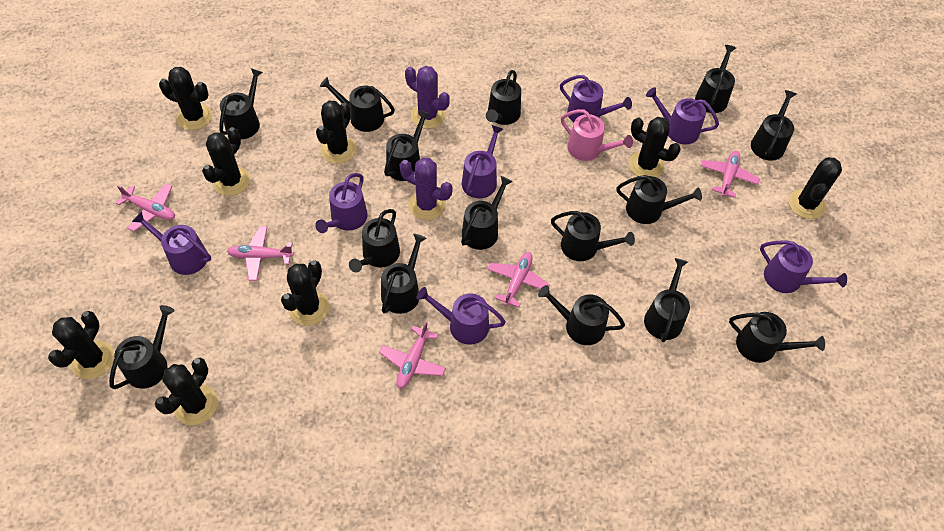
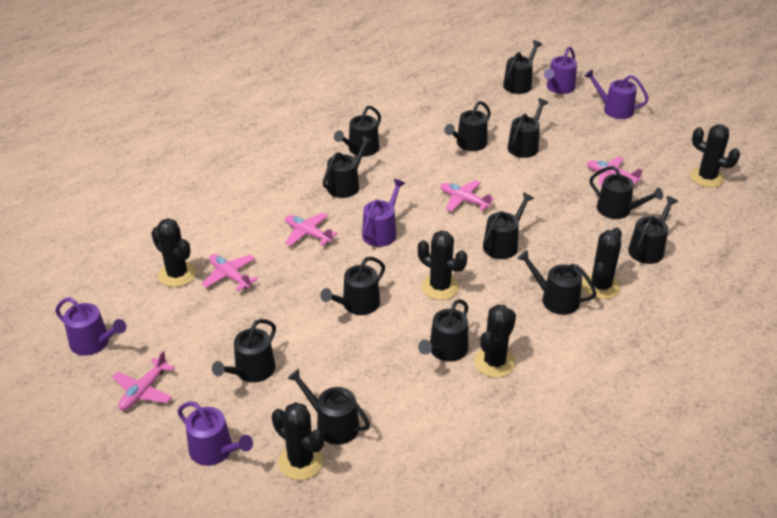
black cactus: 8 -> 6
black watering can: 15 -> 13
pink watering can: 1 -> 0
purple cactus: 2 -> 0
purple watering can: 7 -> 5

